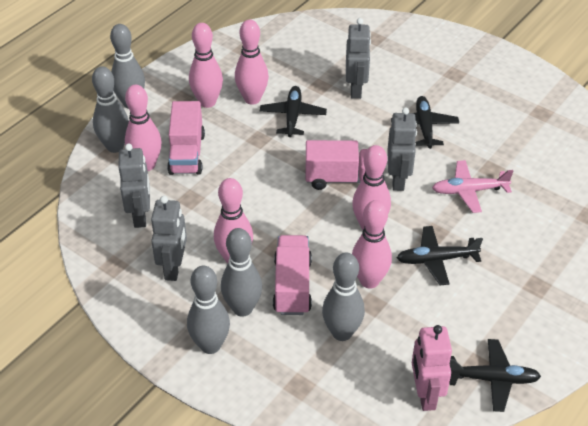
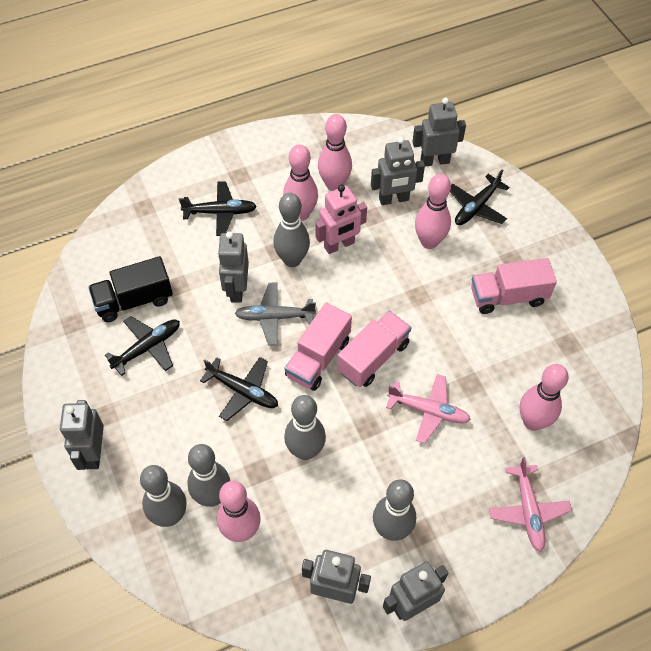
black truck: 0 -> 1
grey plane: 0 -> 1
grey robot: 4 -> 6
pink bowling pin: 6 -> 5
pink plane: 1 -> 2

